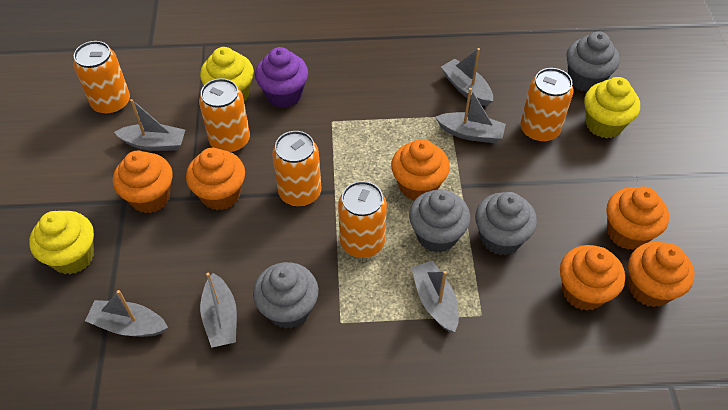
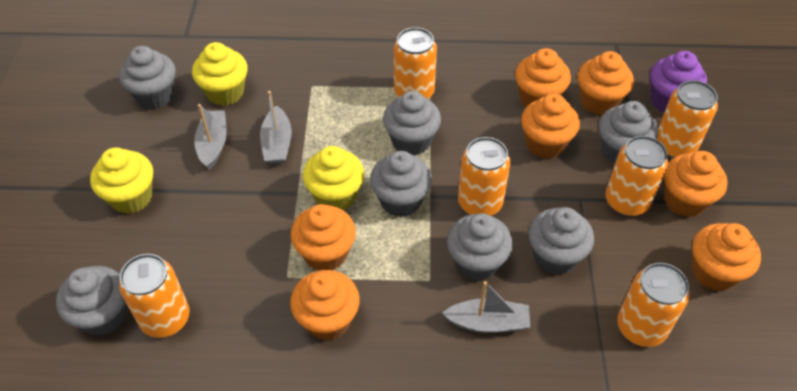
grey boat: 6 -> 3
grey cupcake: 4 -> 7
orange can: 5 -> 6
orange cupcake: 6 -> 7

